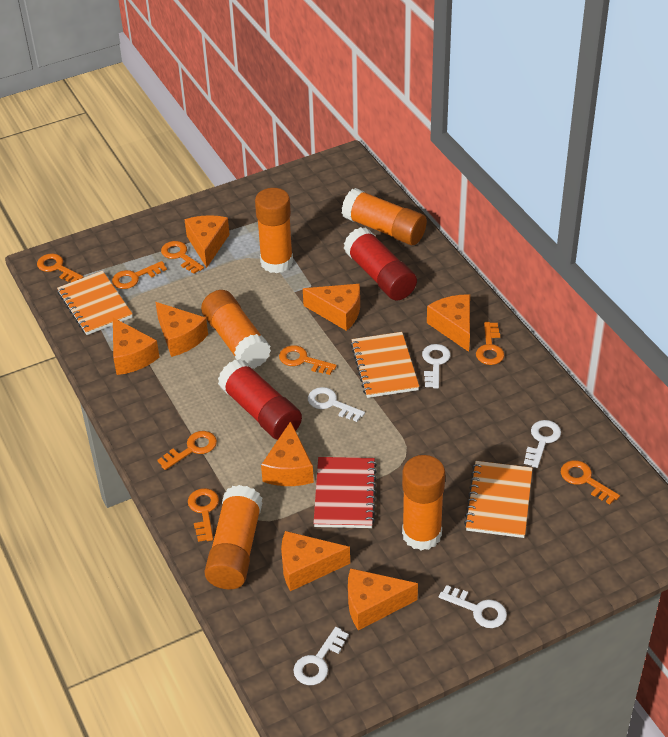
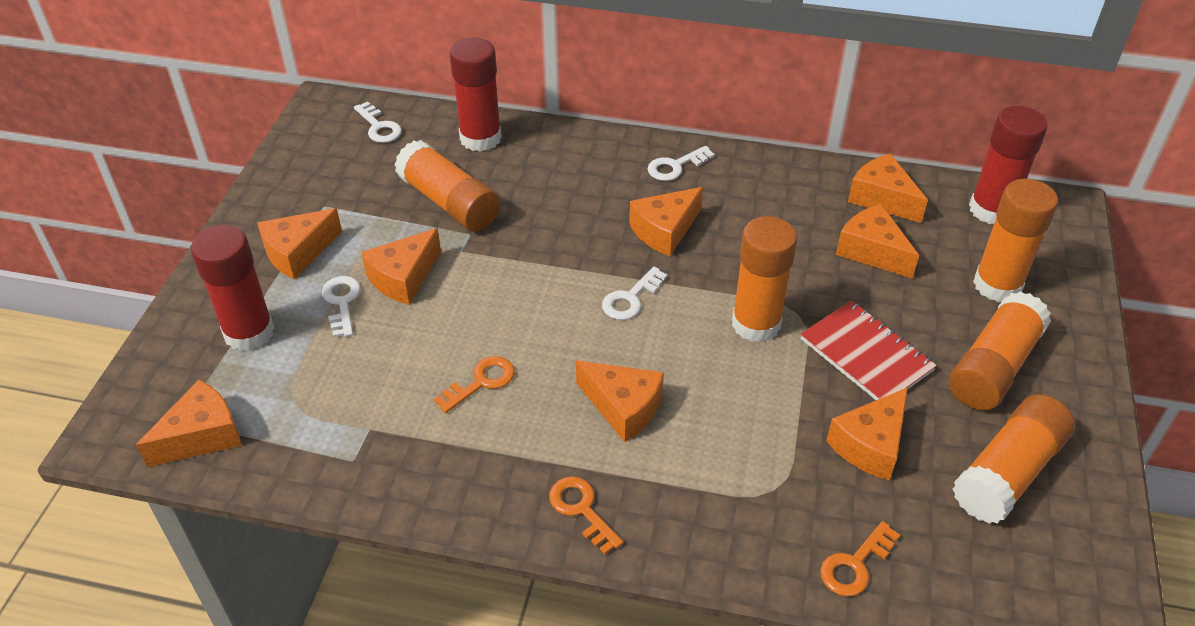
orange key: 8 -> 3
orange notebook: 3 -> 0
red glue stick: 2 -> 3
white key: 5 -> 4

